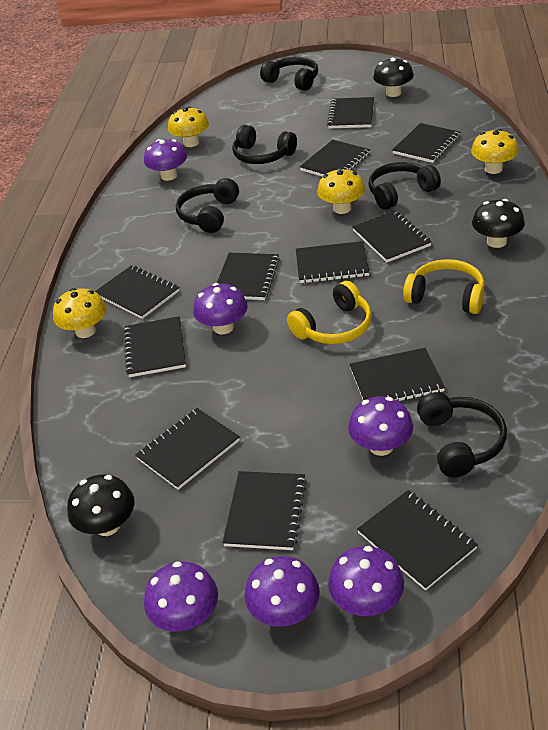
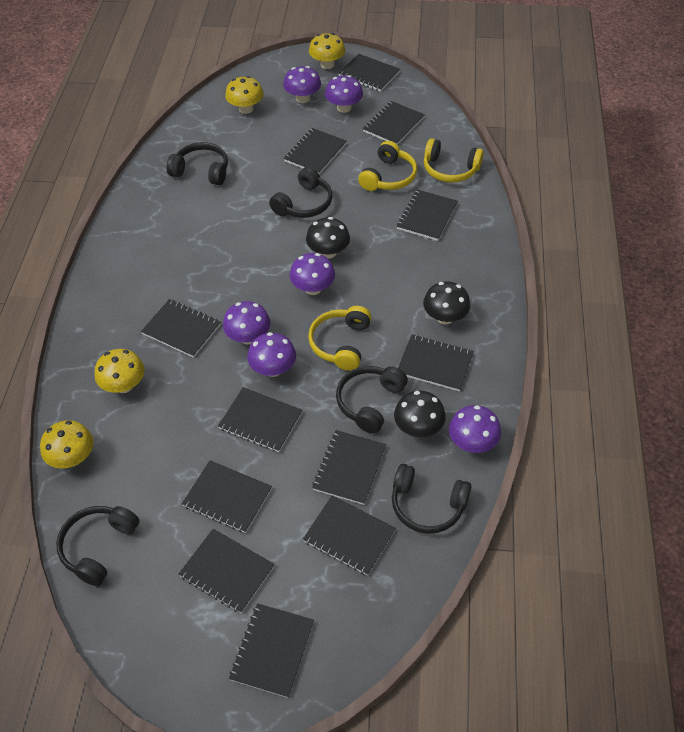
yellow headphones: 2 -> 3

